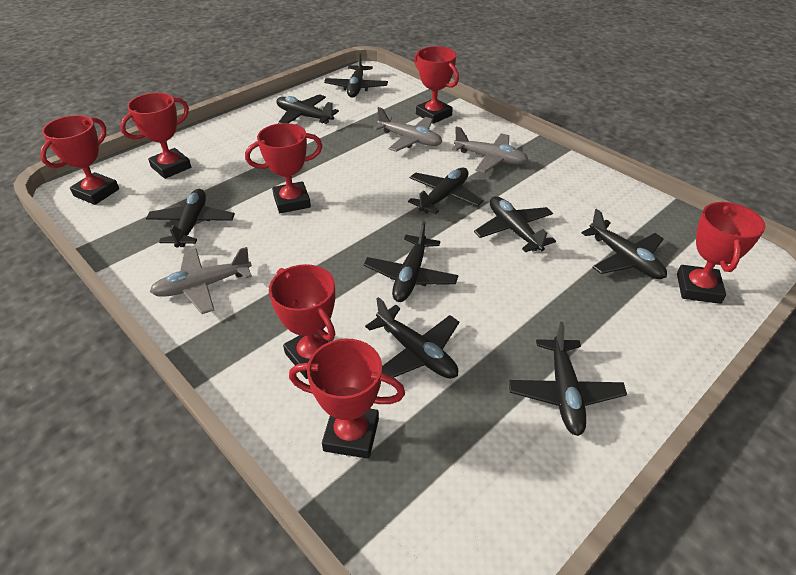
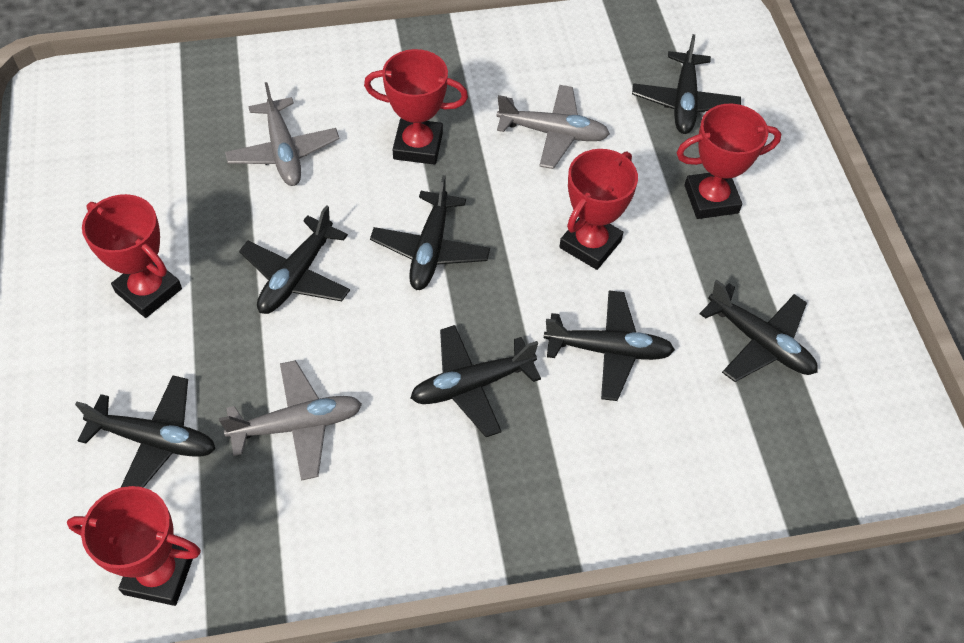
black plane: 9 -> 7
red trophy: 7 -> 5

